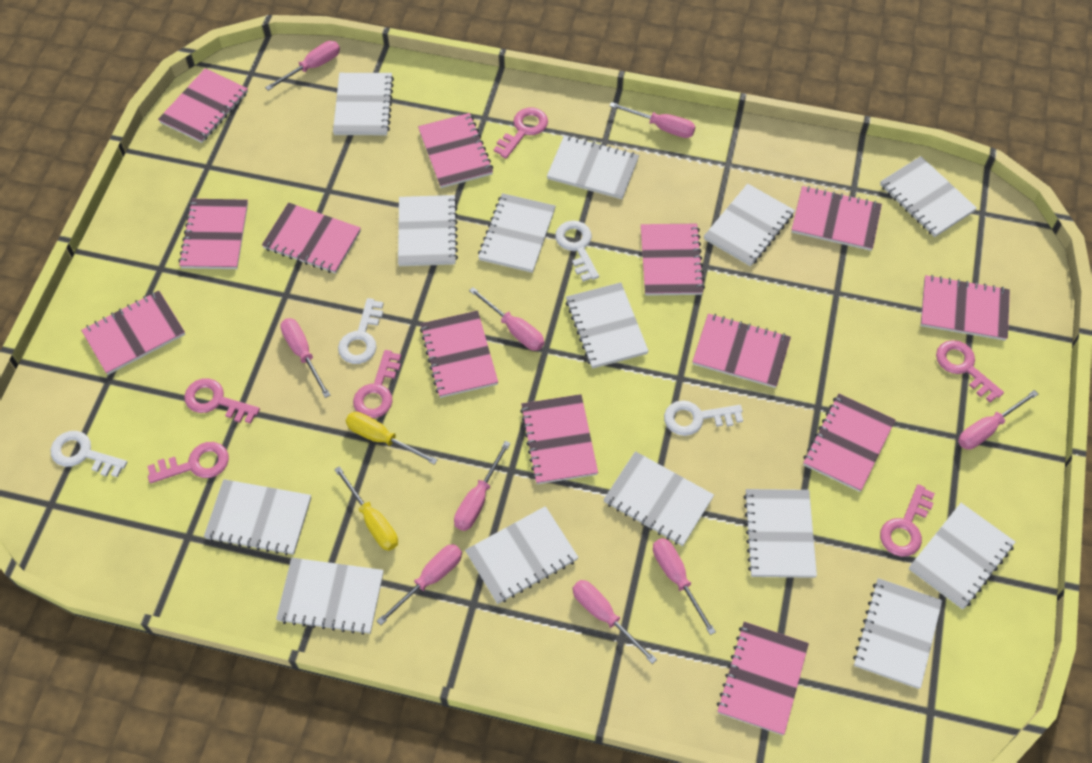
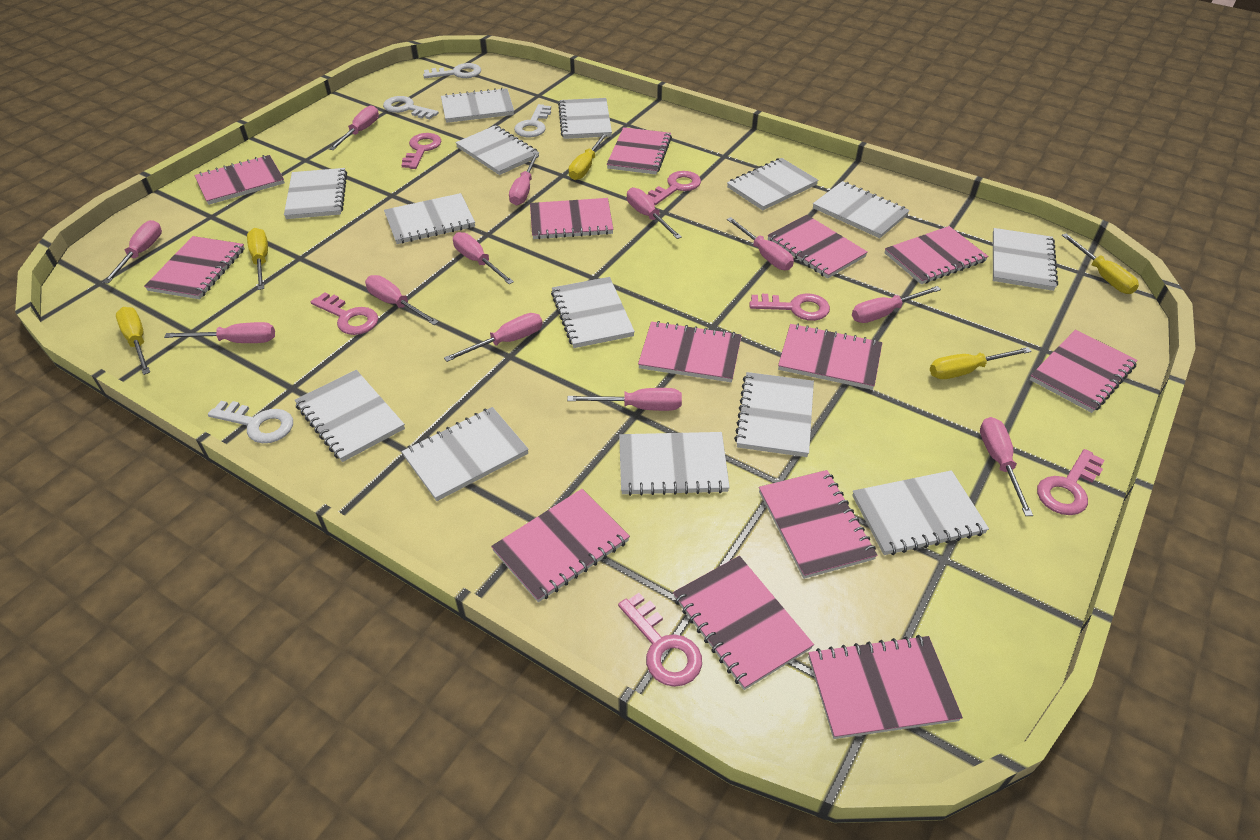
pink screwdriver: 9 -> 12
yellow screwdriver: 2 -> 5

